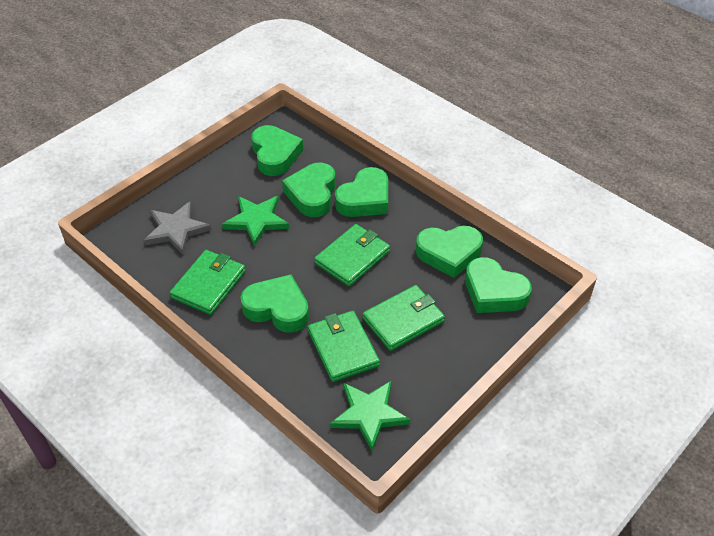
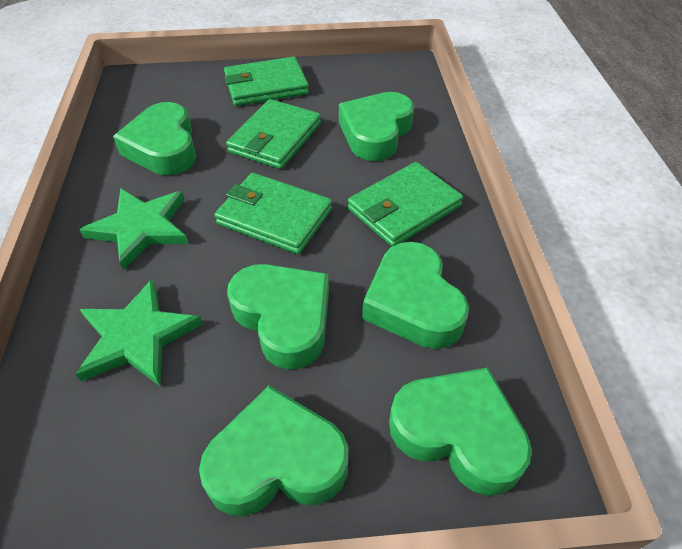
grey star: 1 -> 0

